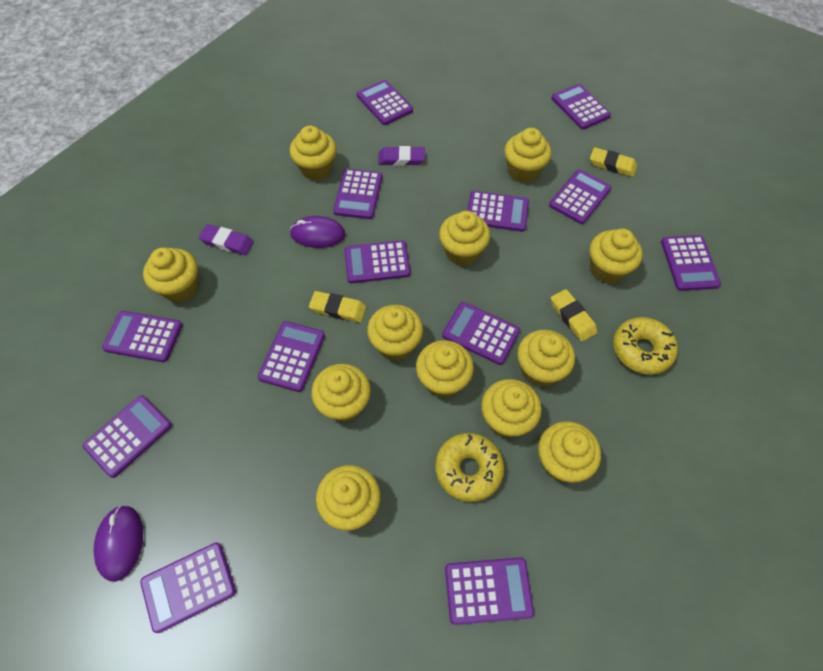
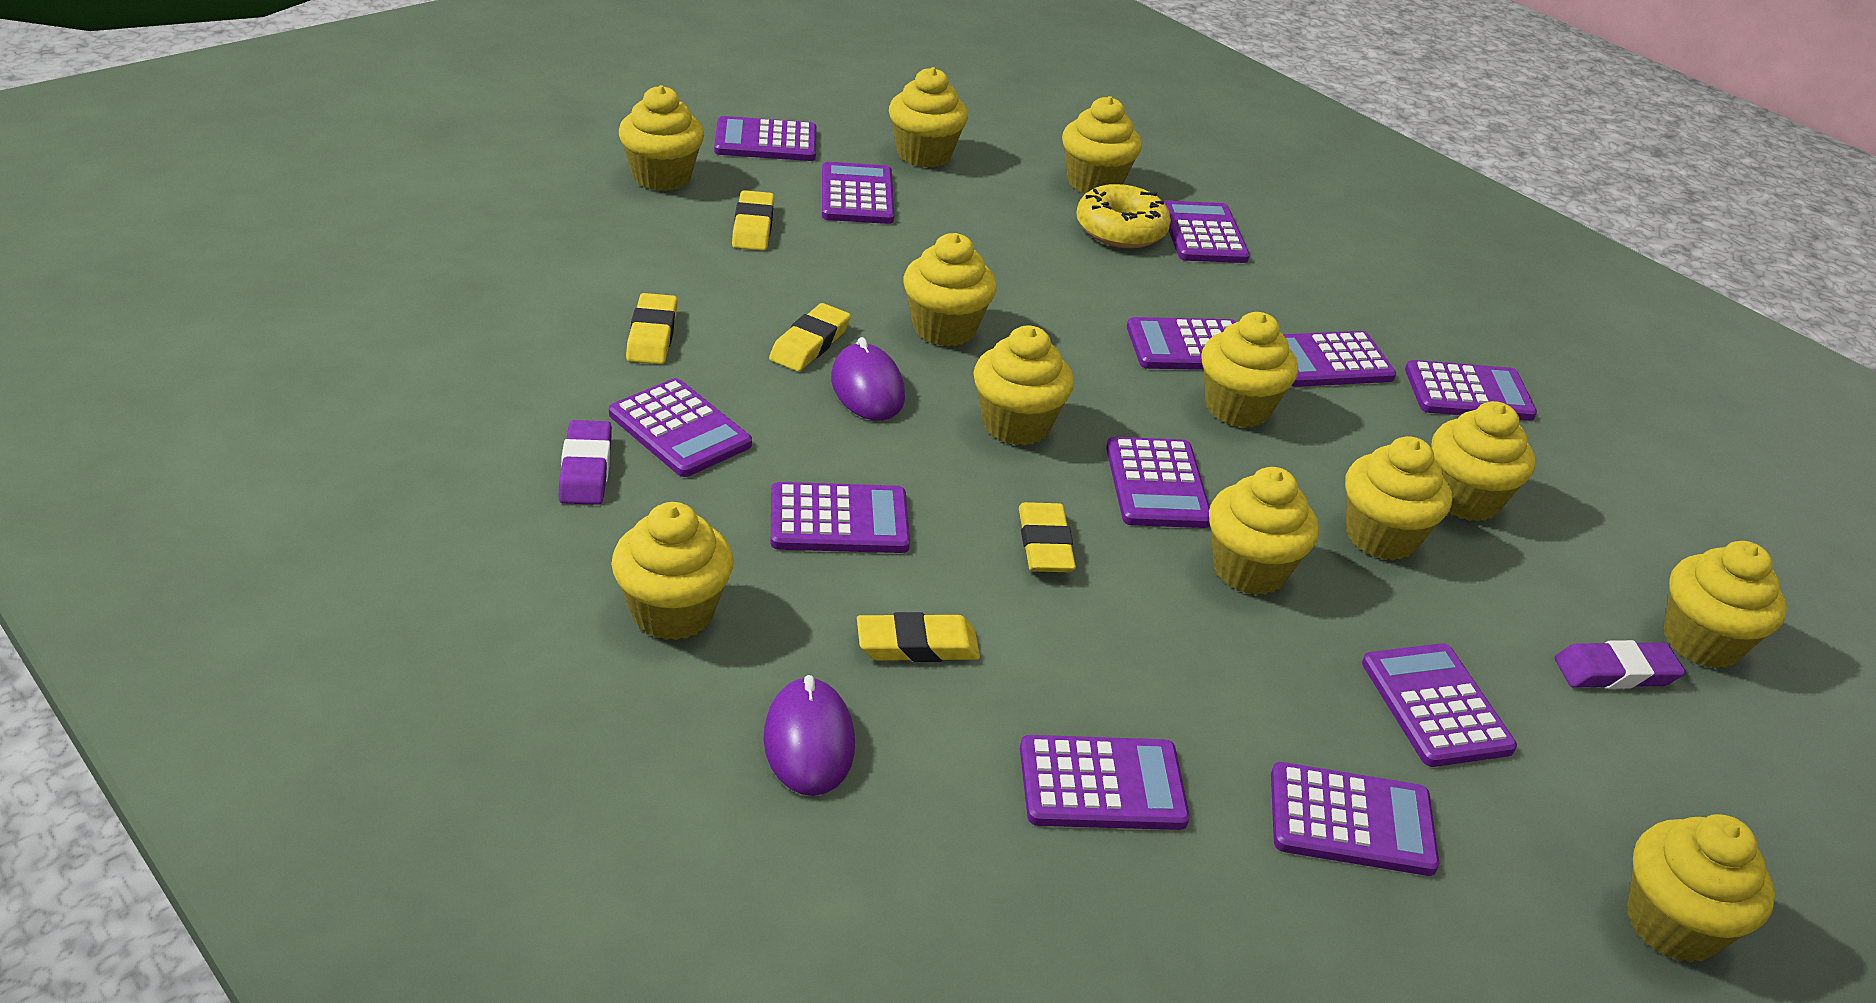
purple calculator: 13 -> 12
yellow donut: 2 -> 1
yellow eraser: 3 -> 5

